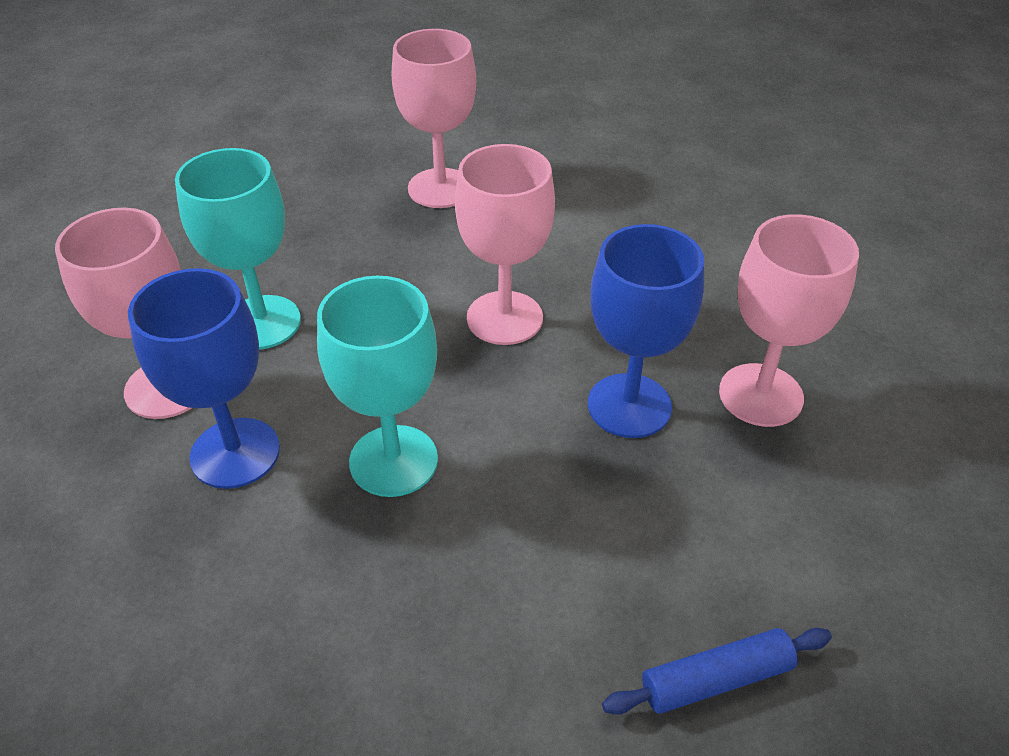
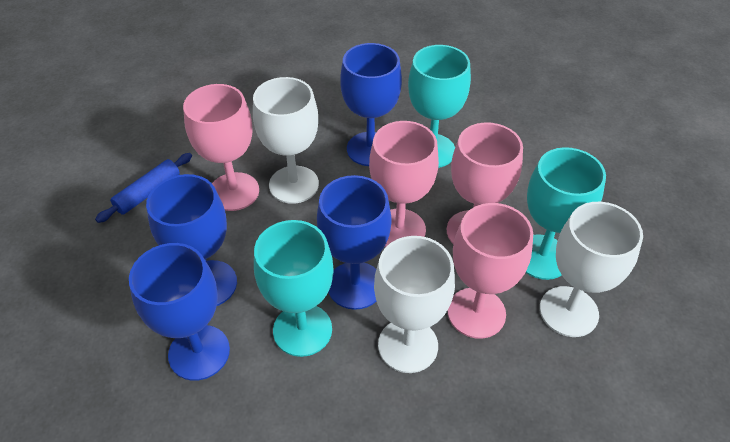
blue goblet: 2 -> 4
turquoise goblet: 2 -> 3
white goblet: 0 -> 3

